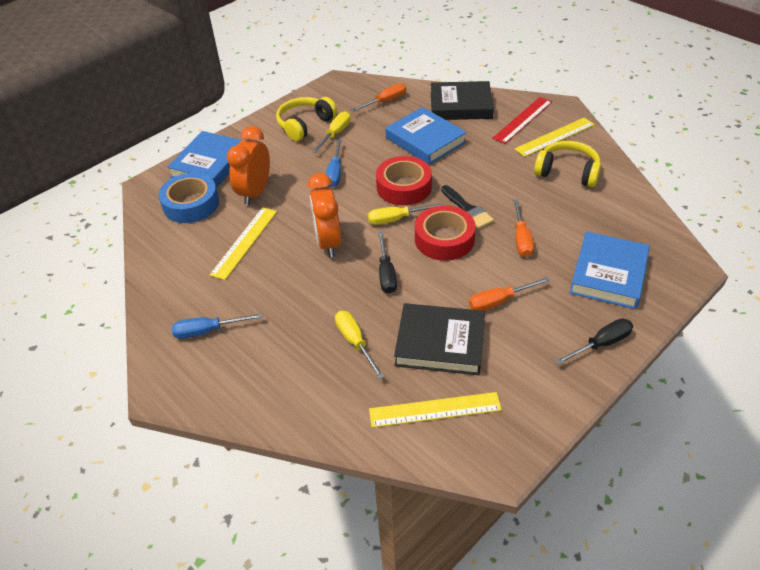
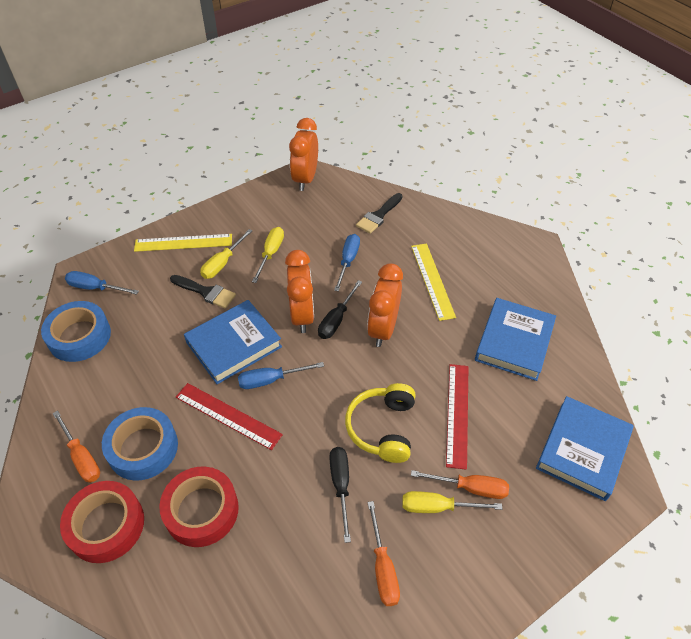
black book: 2 -> 0
black brush: 1 -> 2
blue screwdriver: 2 -> 3
blue tape: 1 -> 2
orange clock: 2 -> 3
red ruler: 1 -> 2
yellow headphones: 2 -> 1
yellow ruler: 3 -> 2

